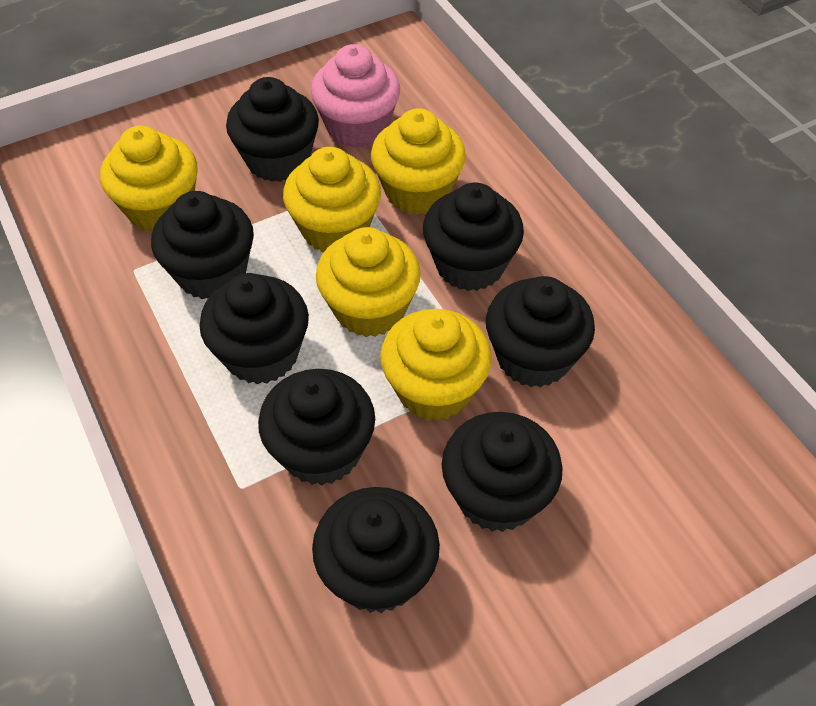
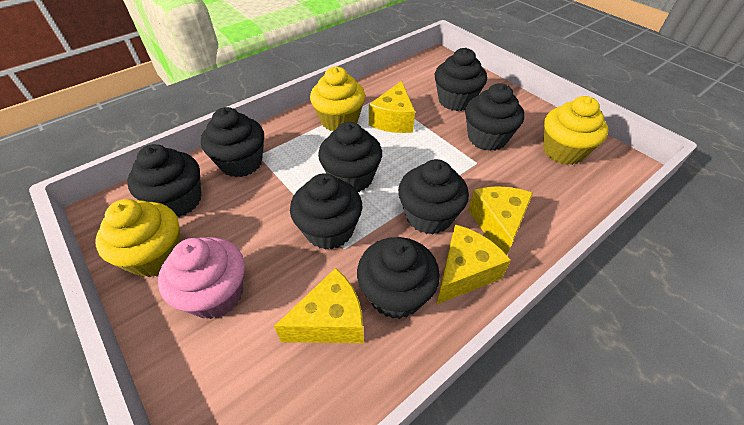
yellow cheese: 0 -> 4
yellow cupcake: 5 -> 3

